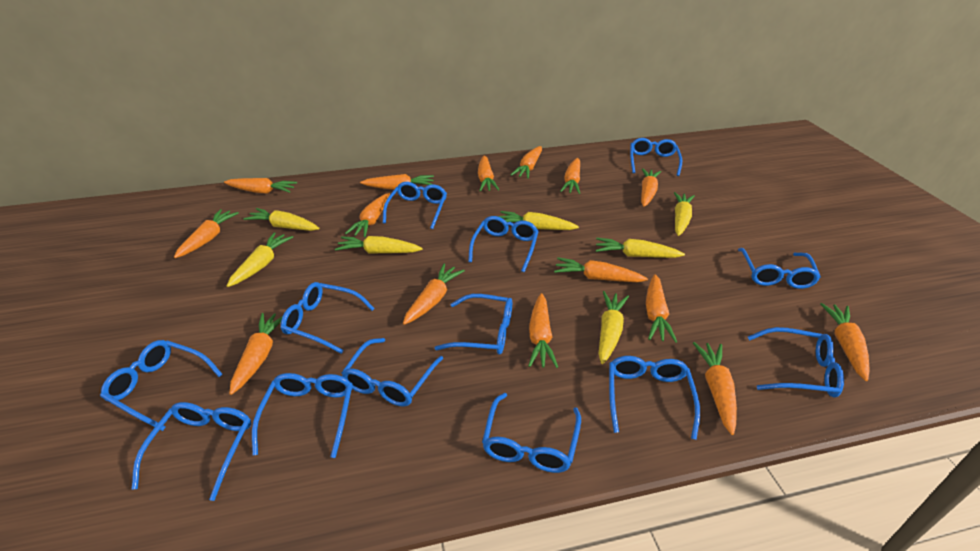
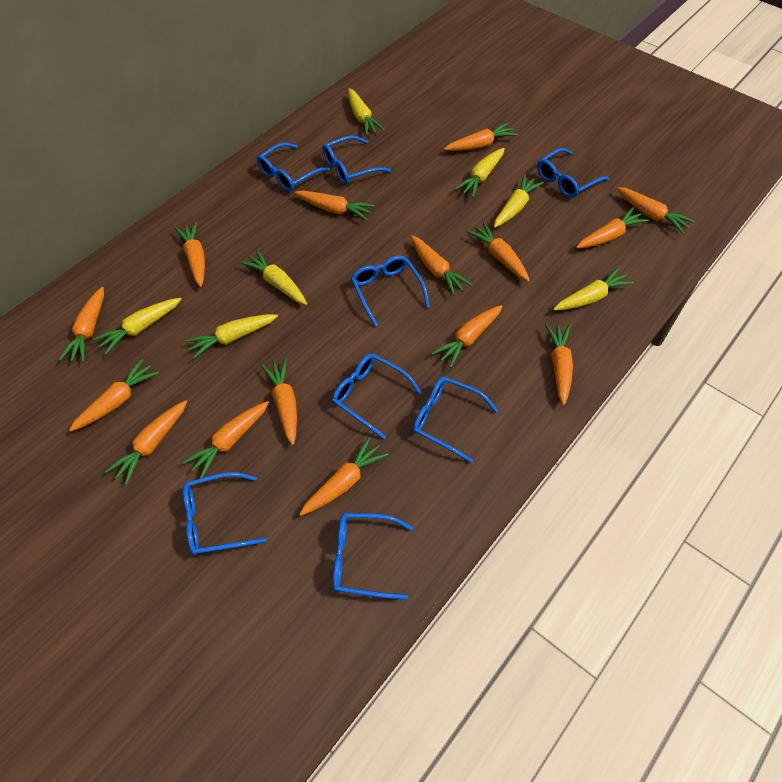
blue glasses: 13 -> 8

